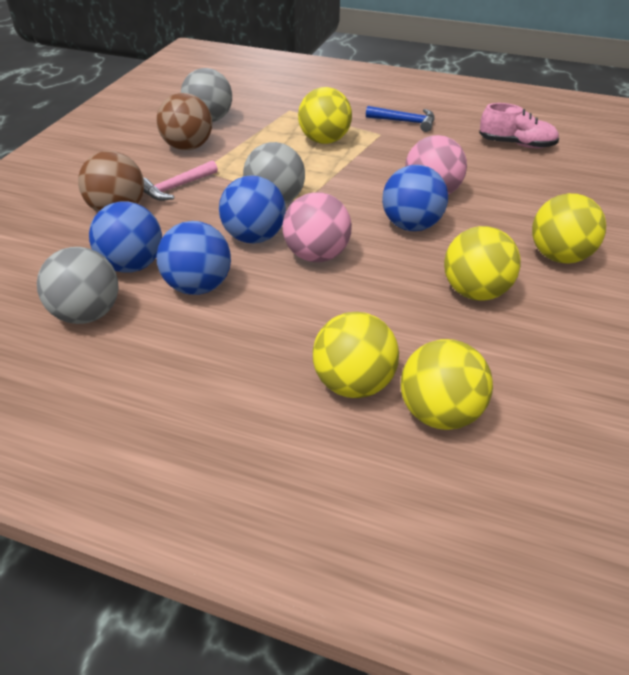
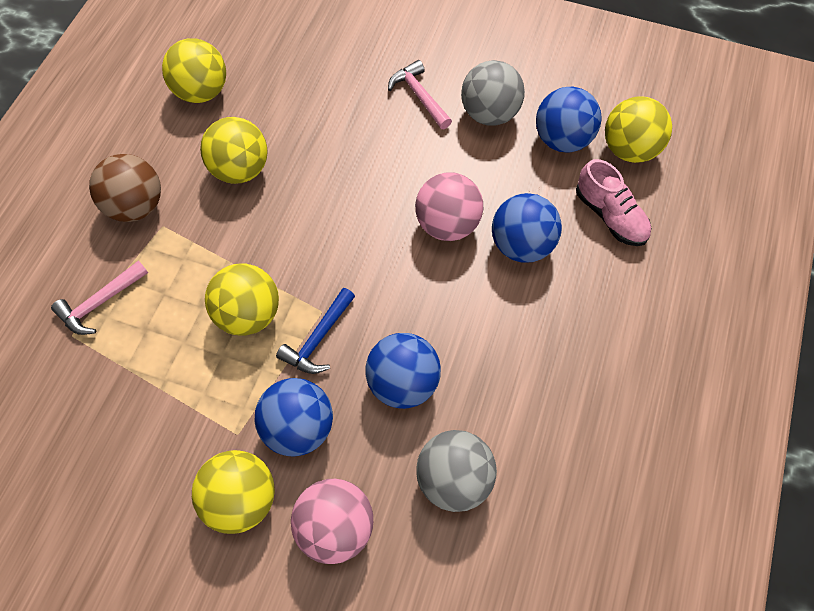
brown ball: 2 -> 1
grey ball: 3 -> 2
pink hammer: 1 -> 2

